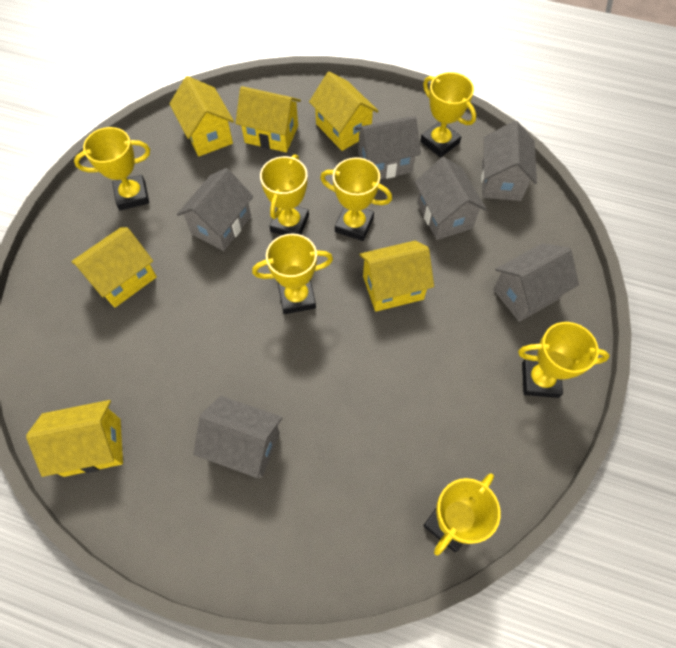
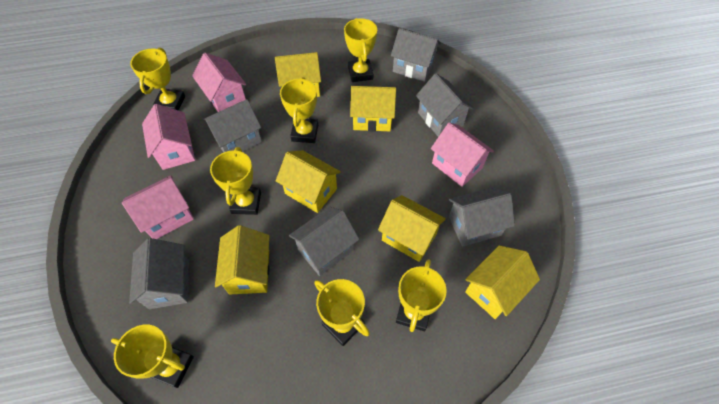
pink house: 0 -> 4

